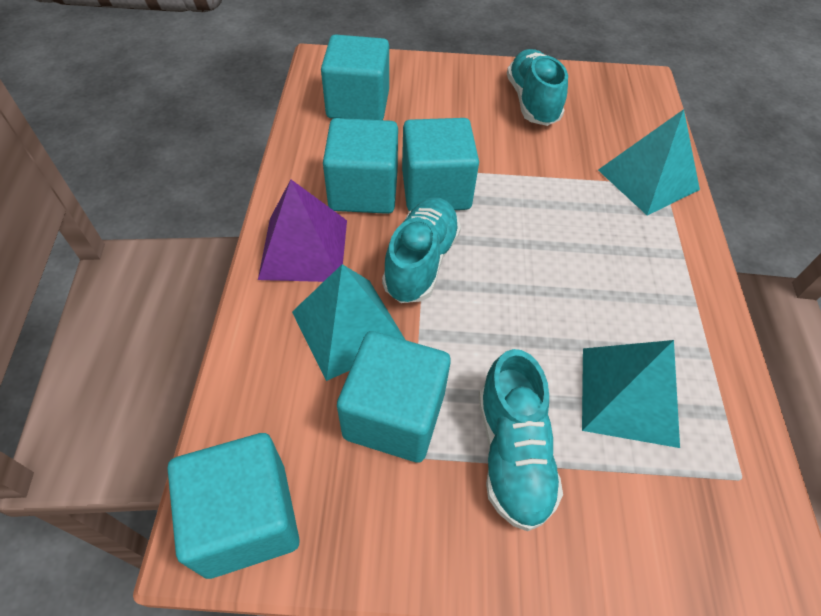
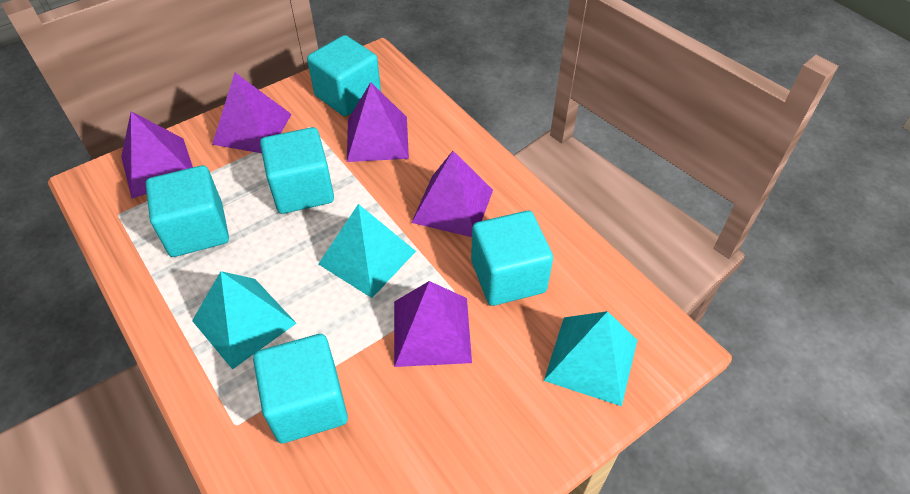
purple pyramid: 1 -> 5
turquoise shoe: 3 -> 0

